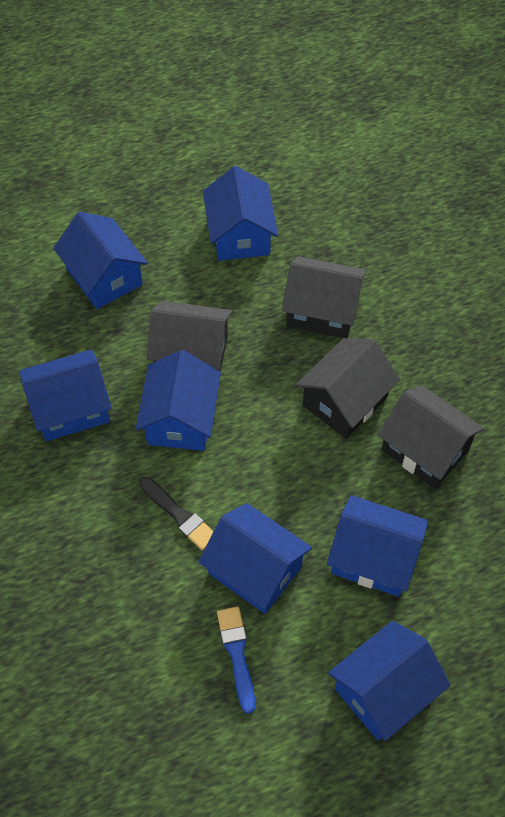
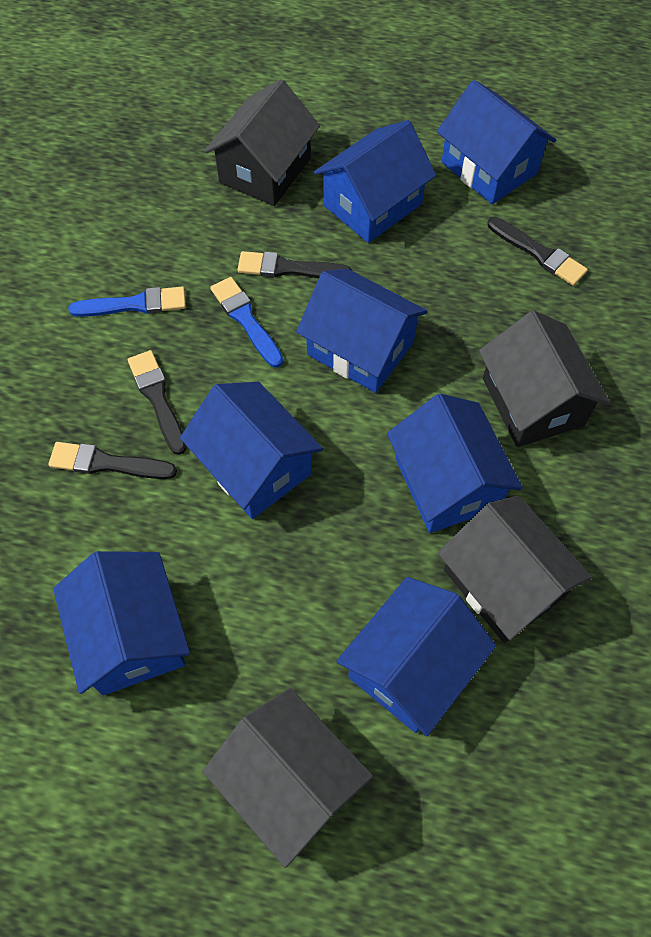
black brush: 1 -> 4
blue brush: 1 -> 2

